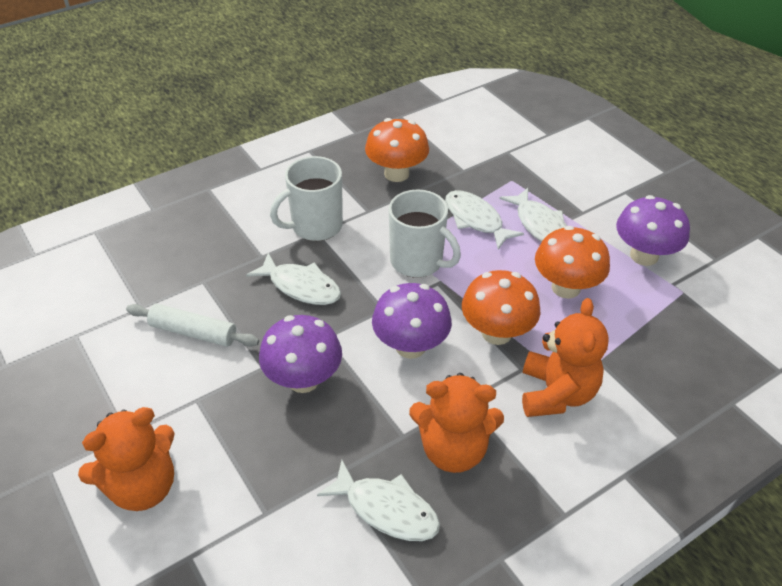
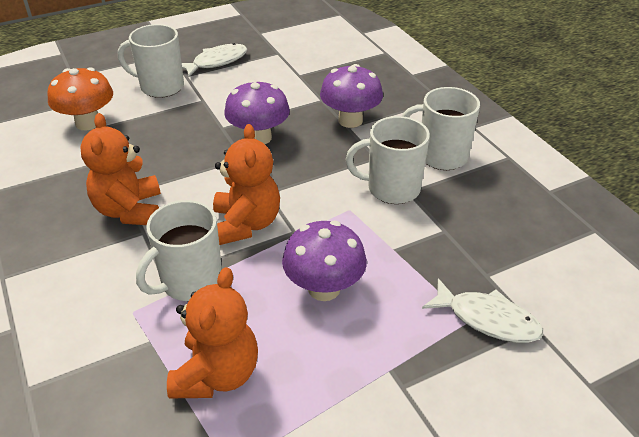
orange mushroom: 3 -> 1
white fish: 4 -> 2
white mug: 2 -> 4
white rolling pin: 1 -> 0

